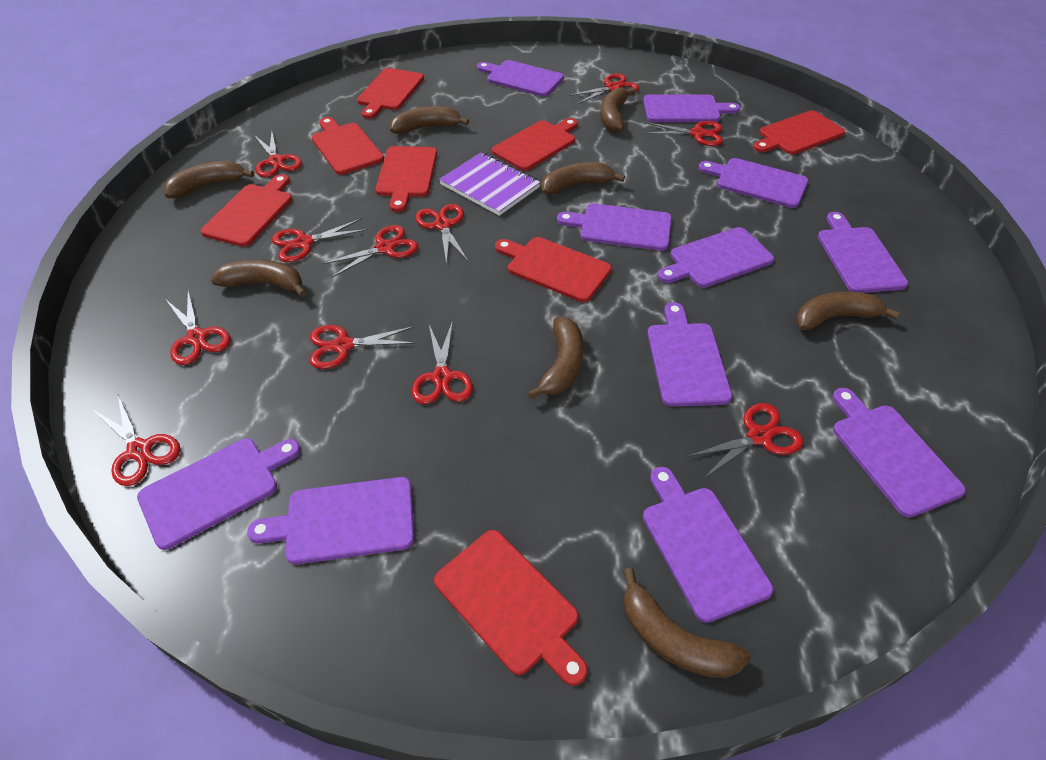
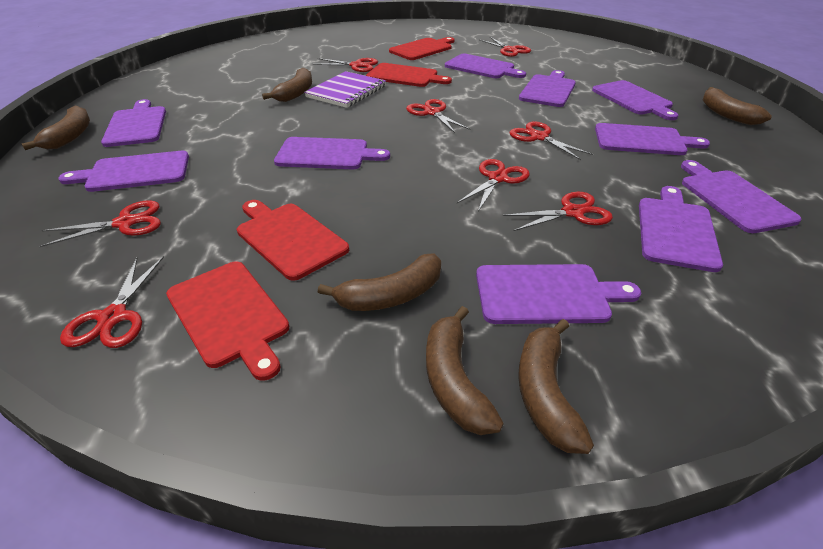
brown banana: 8 -> 6
purple cutting board: 11 -> 10
red cutting board: 8 -> 4
red scissors: 11 -> 8

